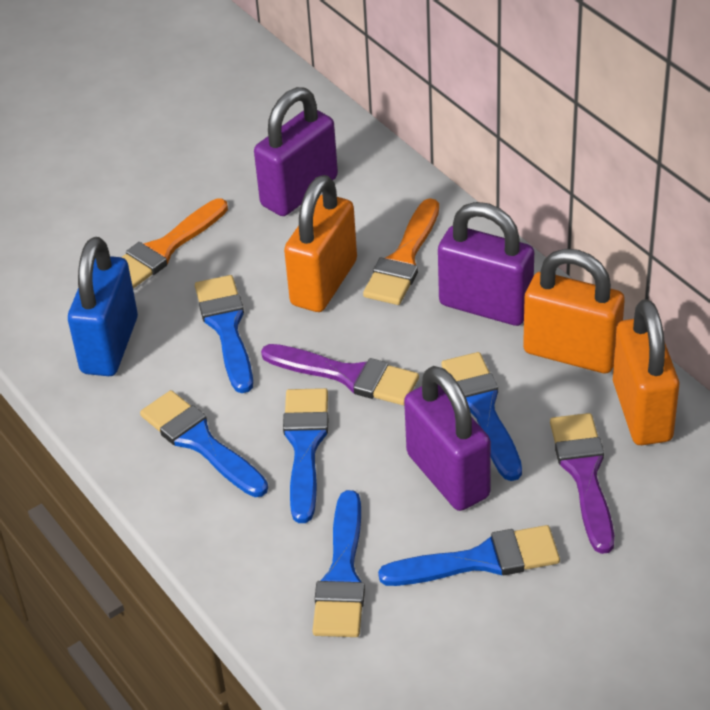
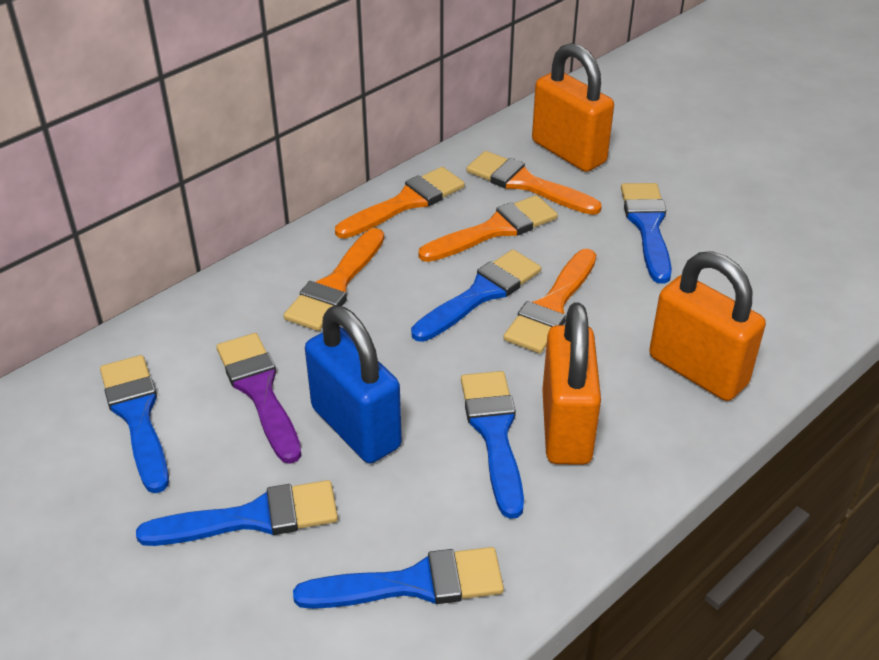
orange brush: 2 -> 5
purple brush: 2 -> 1
purple padlock: 3 -> 0

